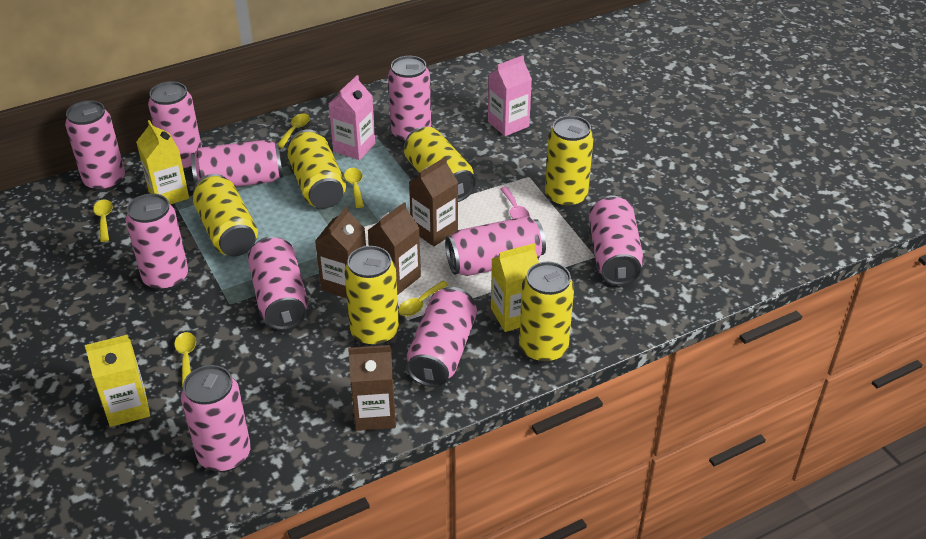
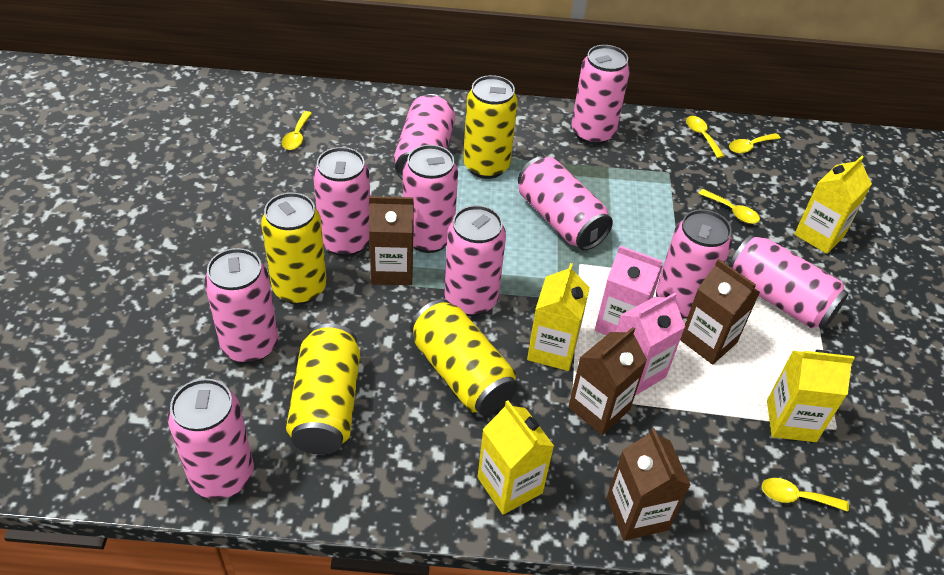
pink spoon: 1 -> 0
yellow can: 6 -> 4
yellow carton: 3 -> 4

